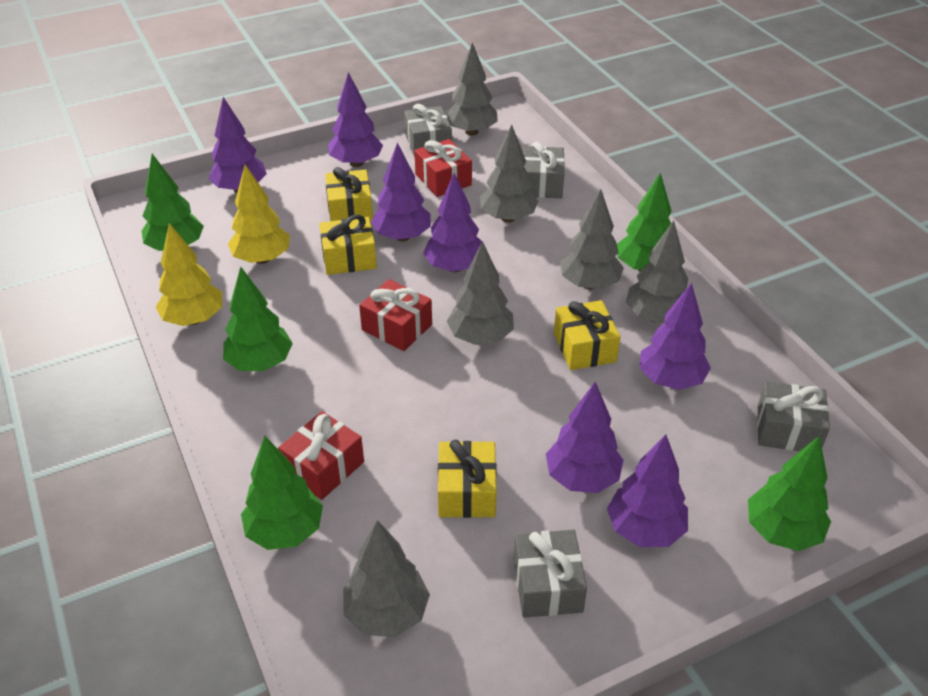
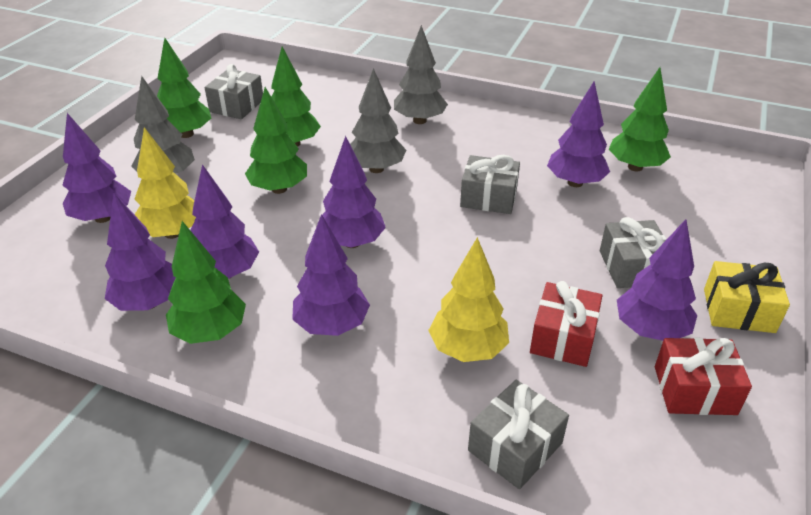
grey tree: 6 -> 3
red gift: 3 -> 2
yellow gift: 4 -> 1

